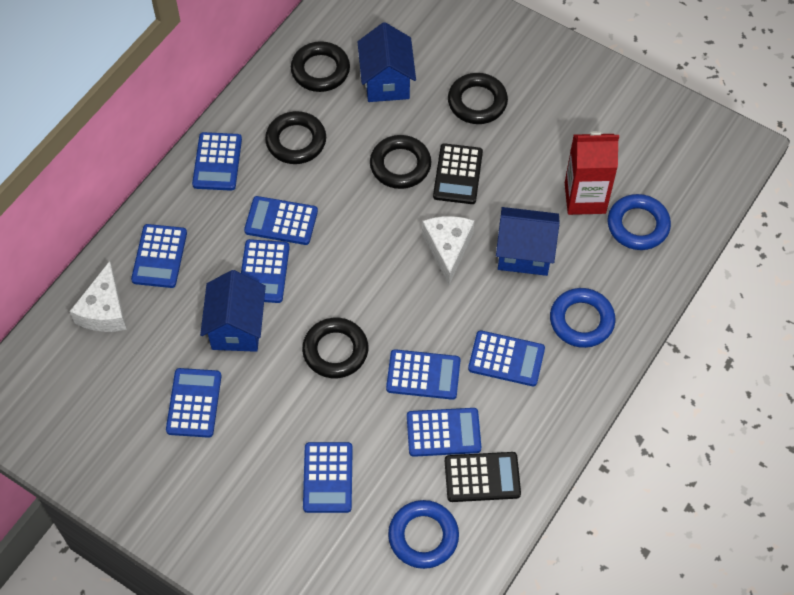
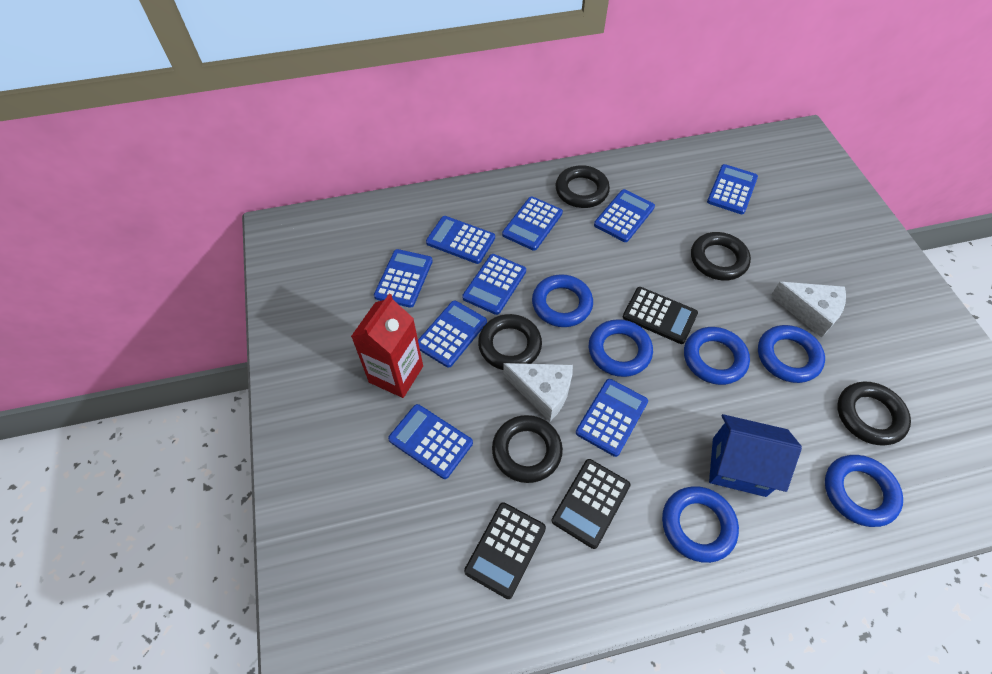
black calculator: 2 -> 3
blue house: 3 -> 1
blue ring: 3 -> 6

